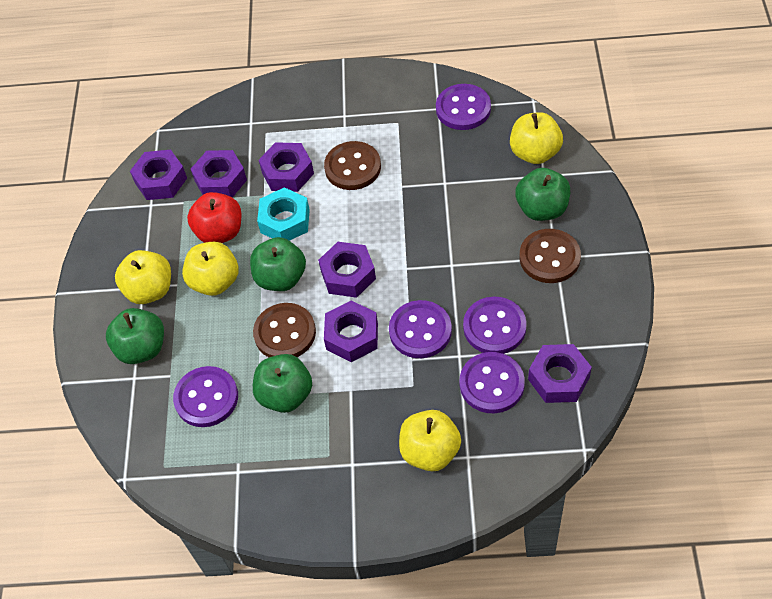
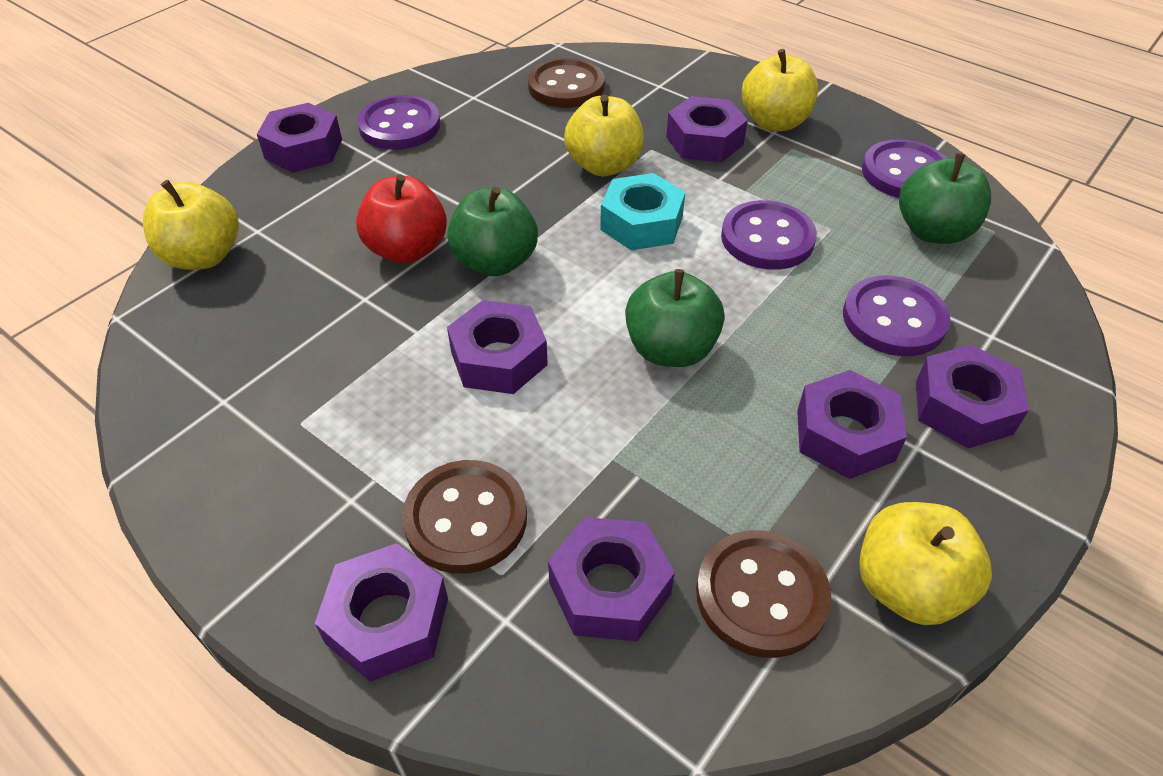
green apple: 4 -> 3
purple button: 5 -> 4
purple nut: 6 -> 7

